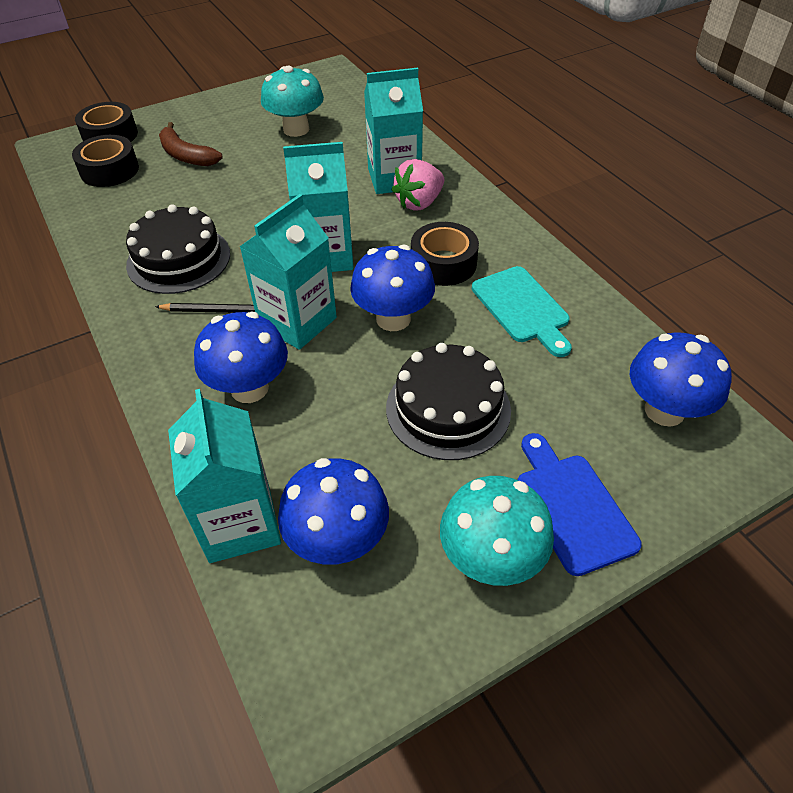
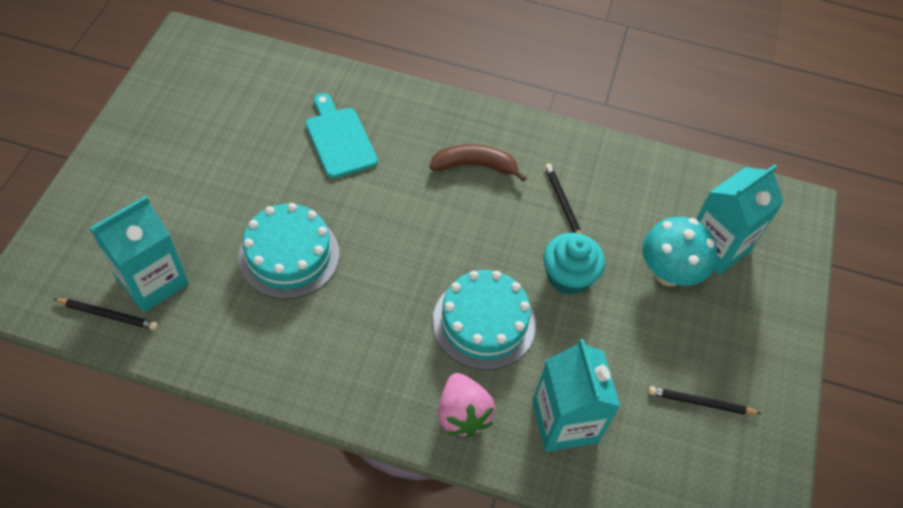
black cake: 2 -> 0
black pencil: 1 -> 3
black tape: 3 -> 0
blue cutting board: 1 -> 0
blue mushroom: 4 -> 0
turquoise cake: 0 -> 2
turquoise carton: 4 -> 3
turquoise cupcake: 0 -> 1
turquoise mushroom: 2 -> 1

